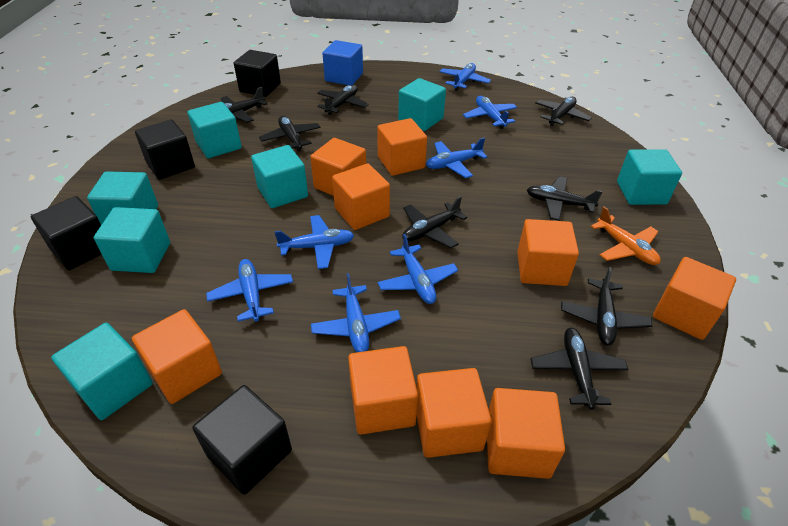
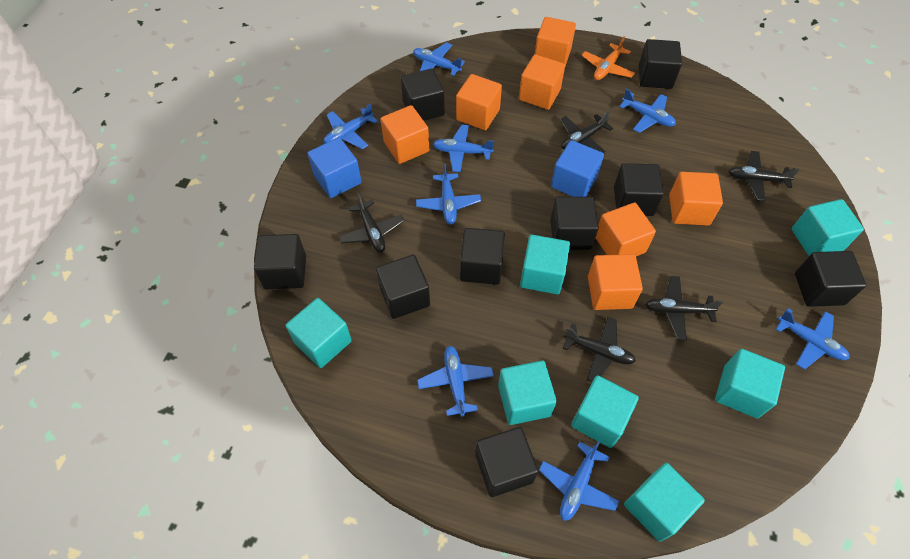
black cube: 4 -> 9
black plane: 8 -> 5
blue cube: 1 -> 2
blue plane: 7 -> 8
orange cube: 9 -> 7

